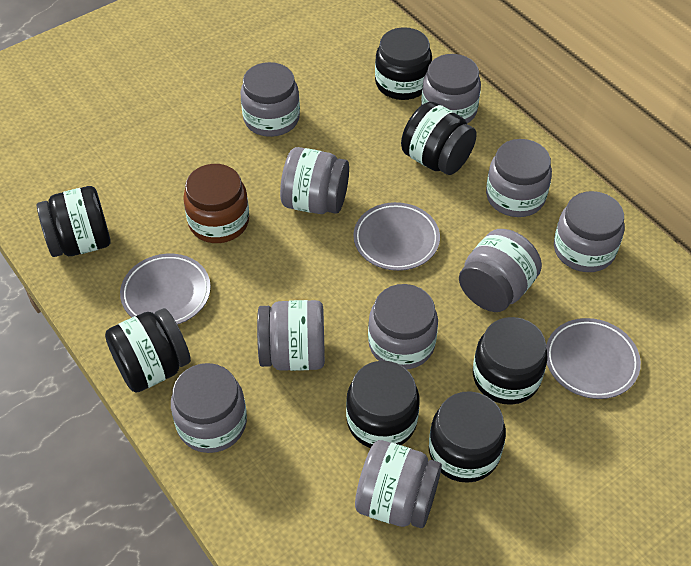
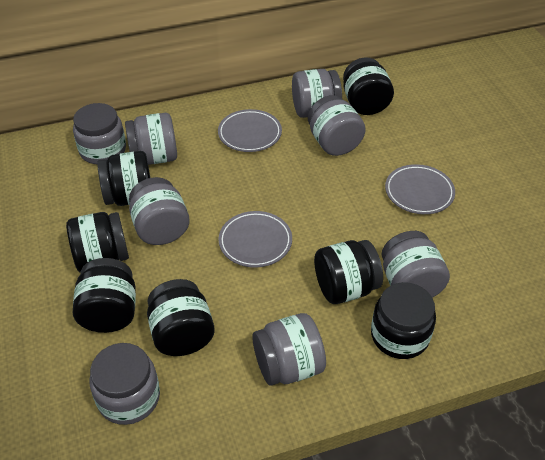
brown jar: 1 -> 0
grey jar: 10 -> 8

